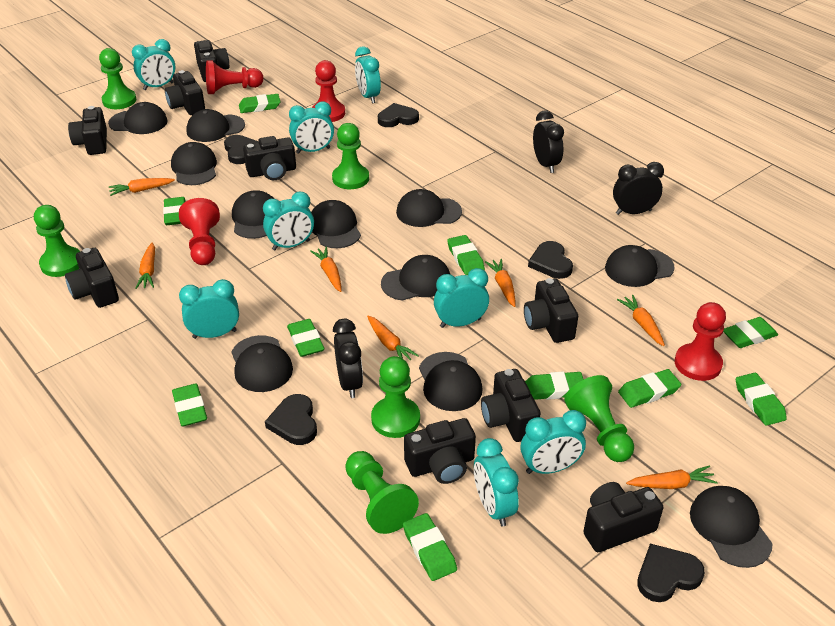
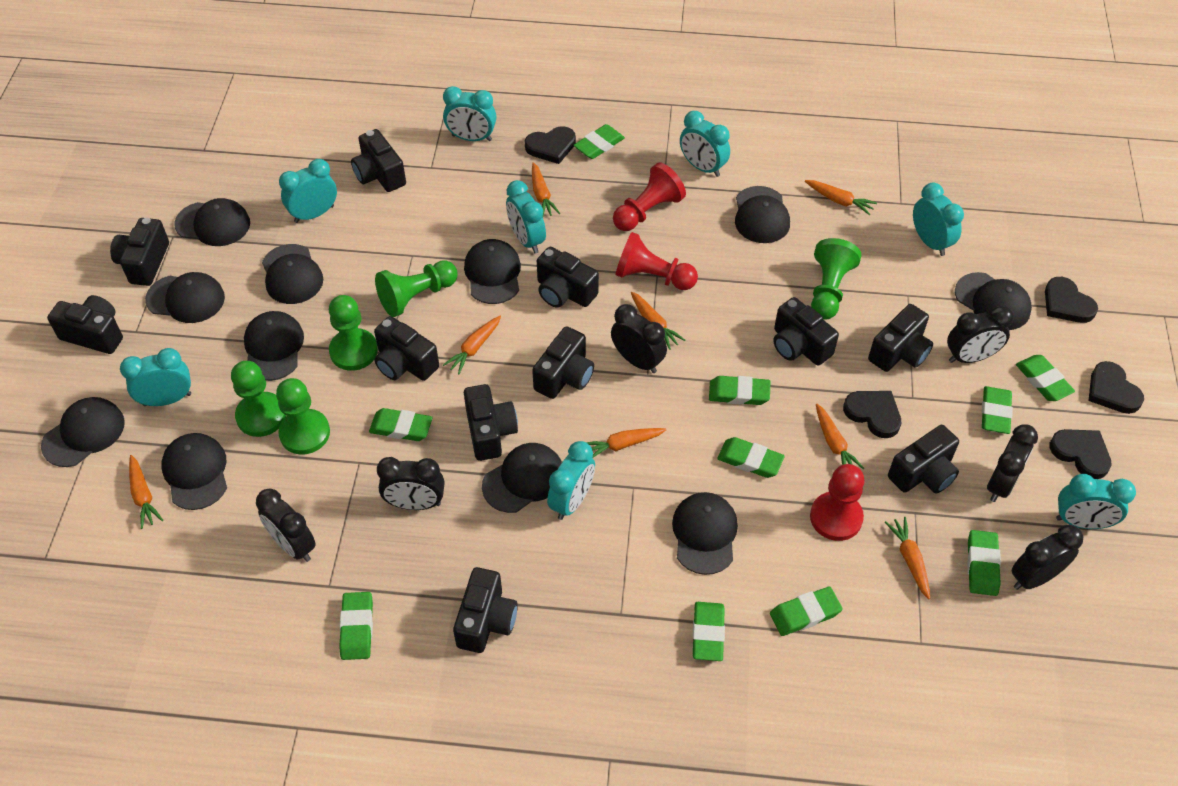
black camera: 9 -> 11
black clock: 3 -> 6
green pawn: 6 -> 5
orange carrot: 7 -> 8
red pawn: 4 -> 3

